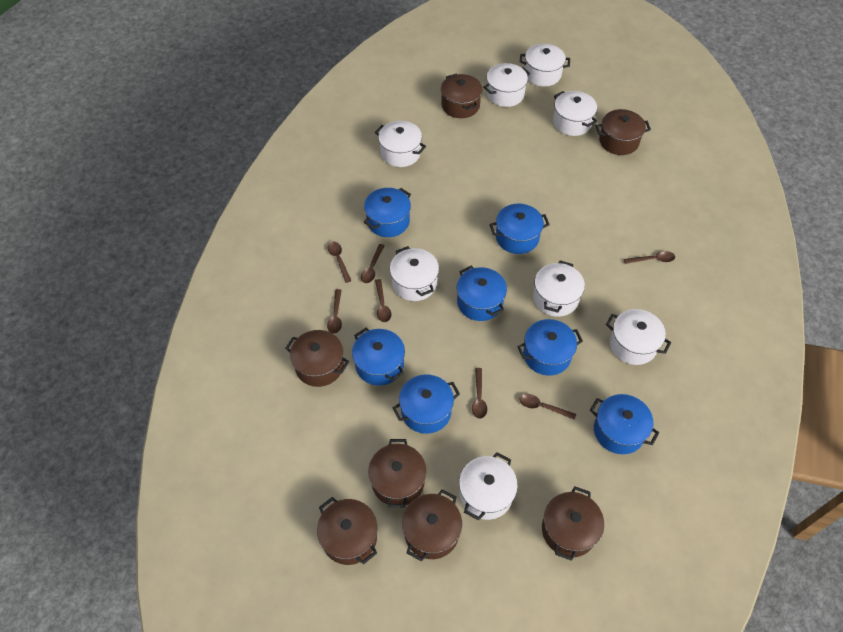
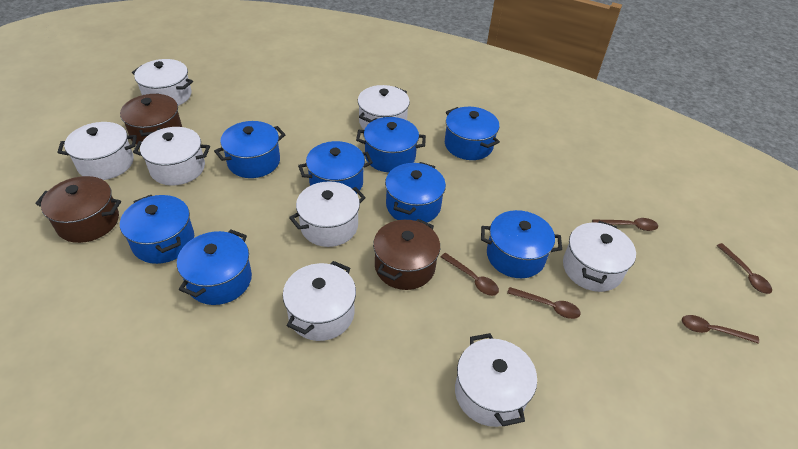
blue pot: 7 -> 8
brown pot: 7 -> 3
brown spoon: 7 -> 5

